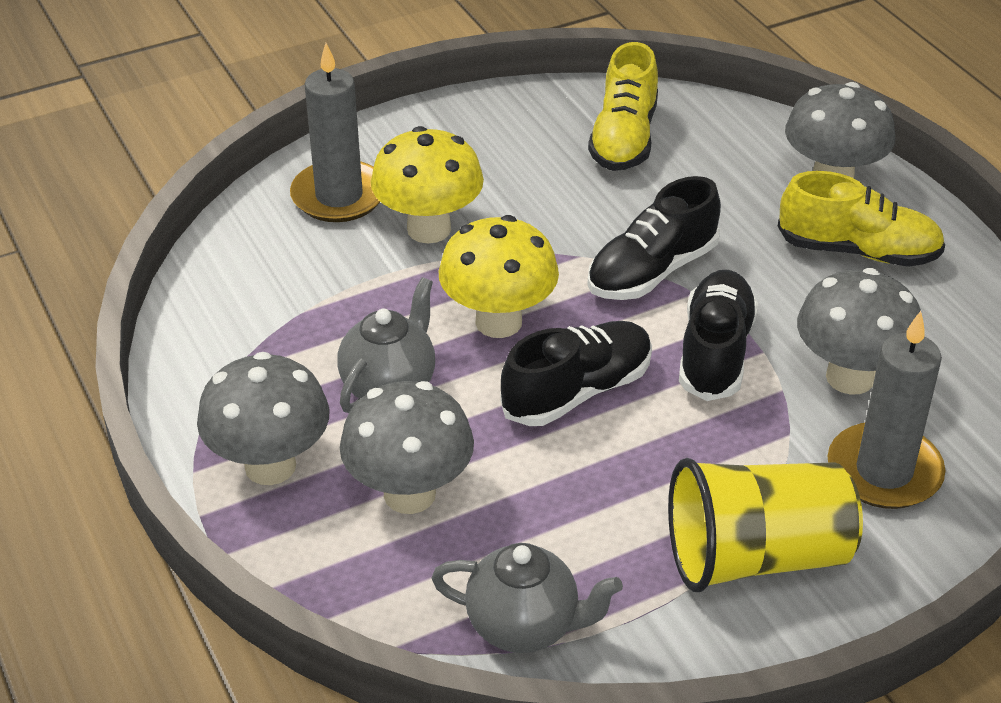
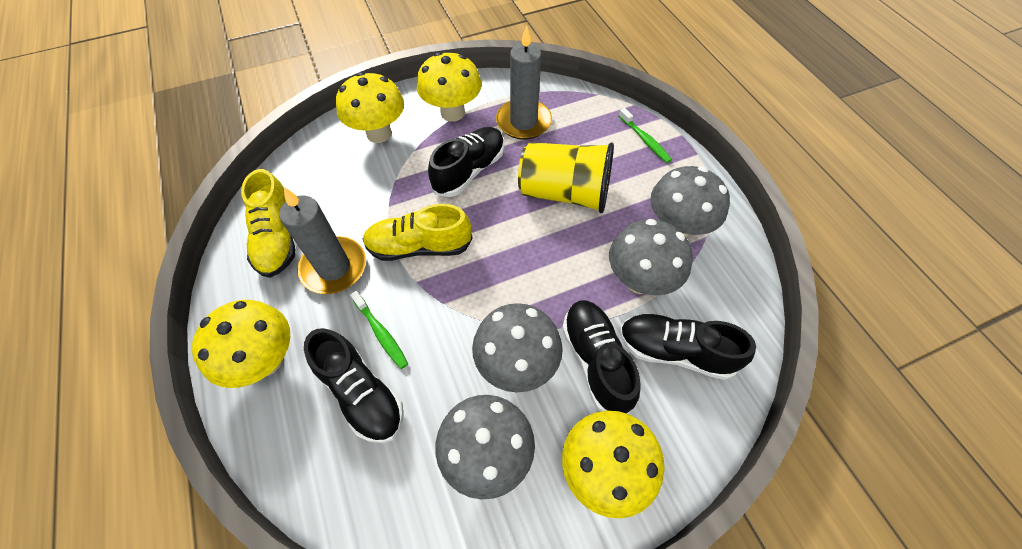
black shoe: 3 -> 4
green toothbrush: 0 -> 2
grey teapot: 2 -> 0
yellow mushroom: 2 -> 4

